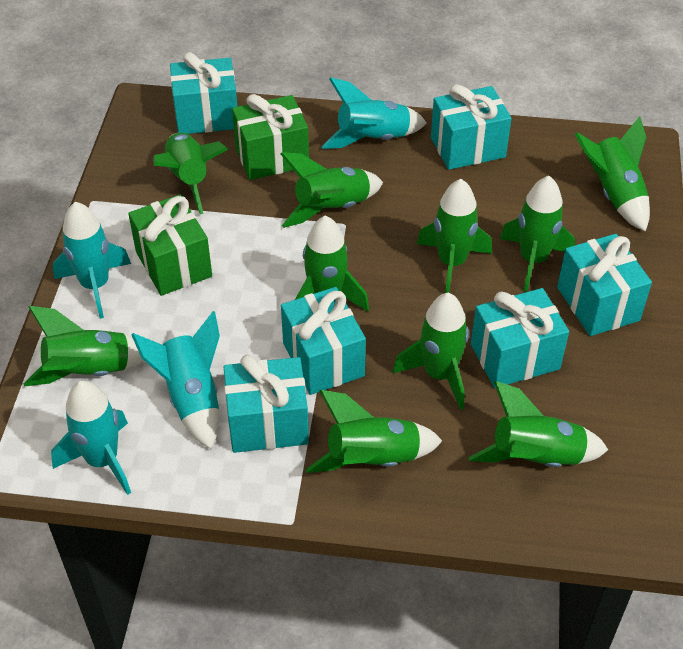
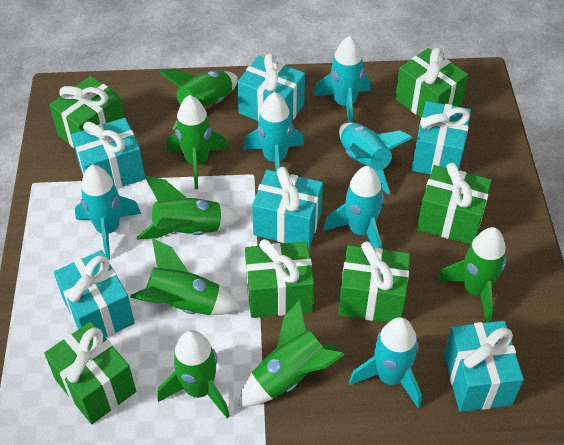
green gift: 2 -> 6
green rocket: 10 -> 7
turquoise rocket: 4 -> 6

